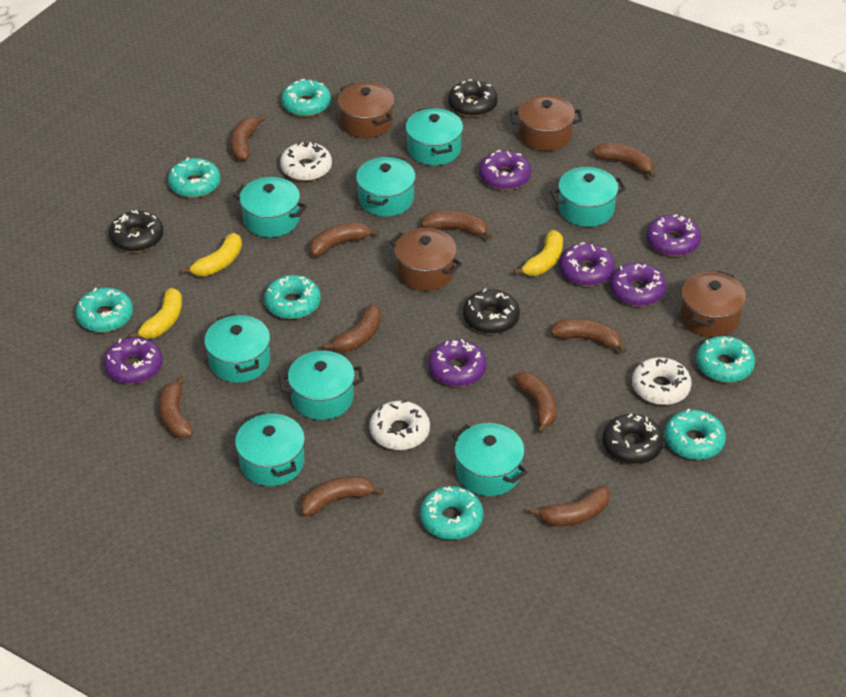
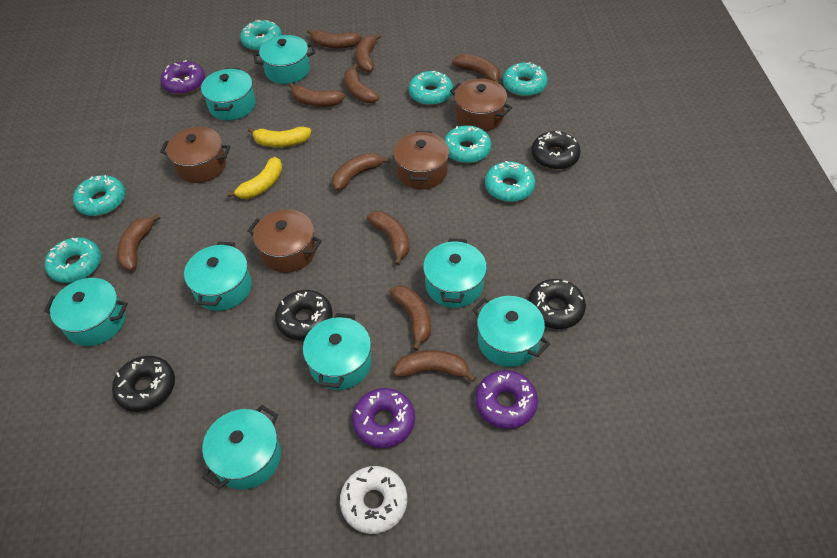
purple donut: 6 -> 3
white donut: 3 -> 1
yellow banana: 3 -> 2

